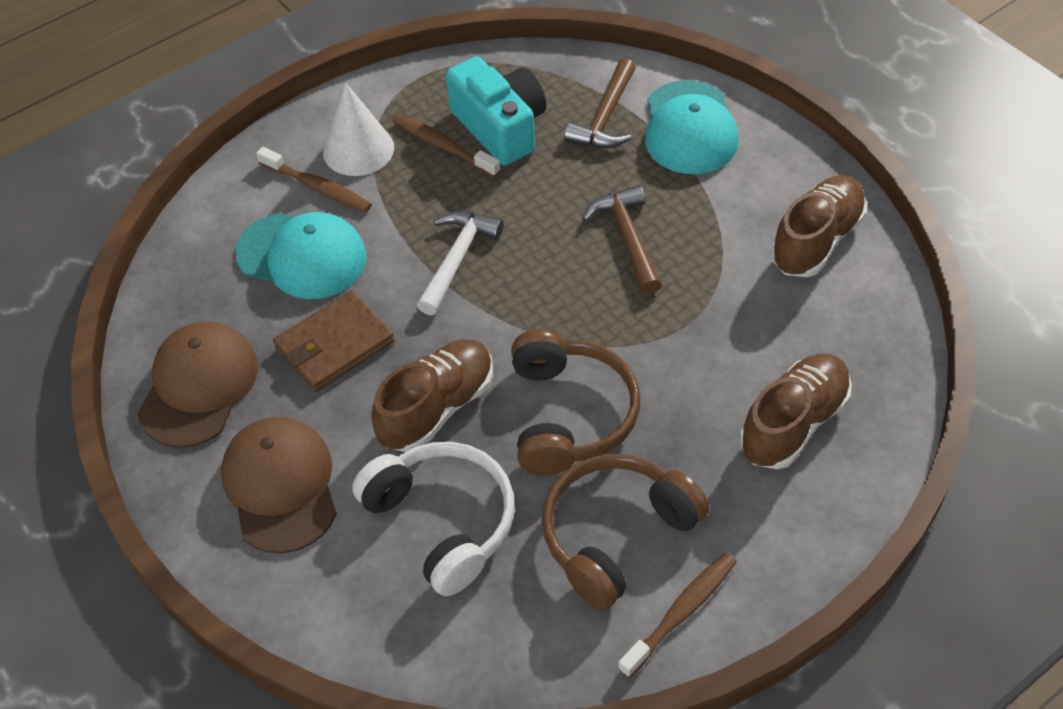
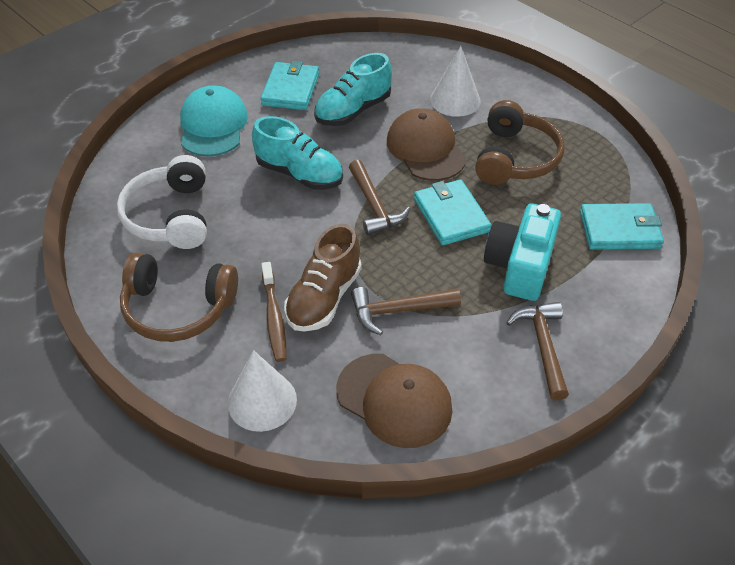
brown hammer: 2 -> 3
brown shoe: 3 -> 1
brown toothbrush: 3 -> 1
brown wallet: 1 -> 0
turquoise cap: 2 -> 1
turquoise shoe: 0 -> 2
turquoise wallet: 0 -> 3
white cone: 1 -> 2
white hammer: 1 -> 0

